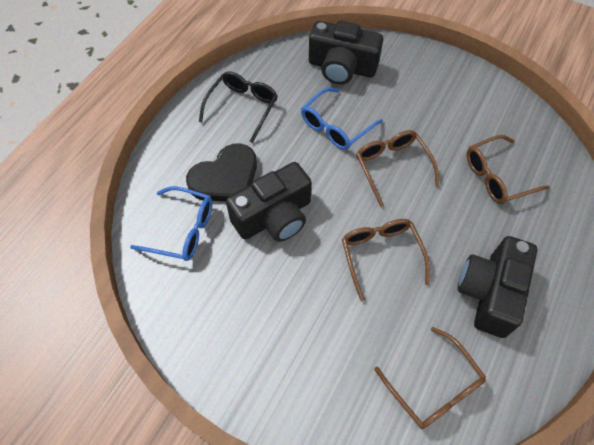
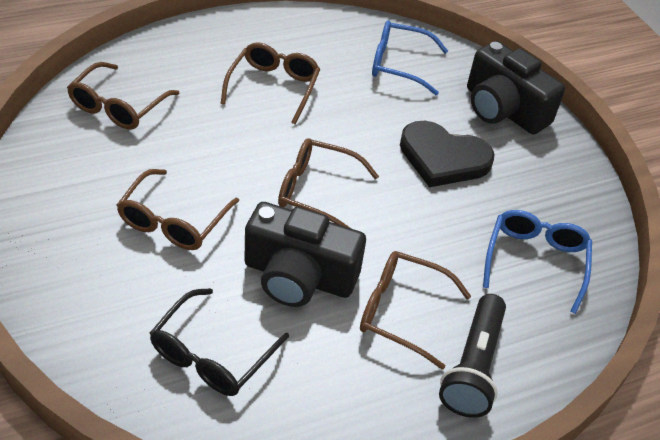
black camera: 3 -> 2
black flashlight: 0 -> 1
brown glasses: 4 -> 5

